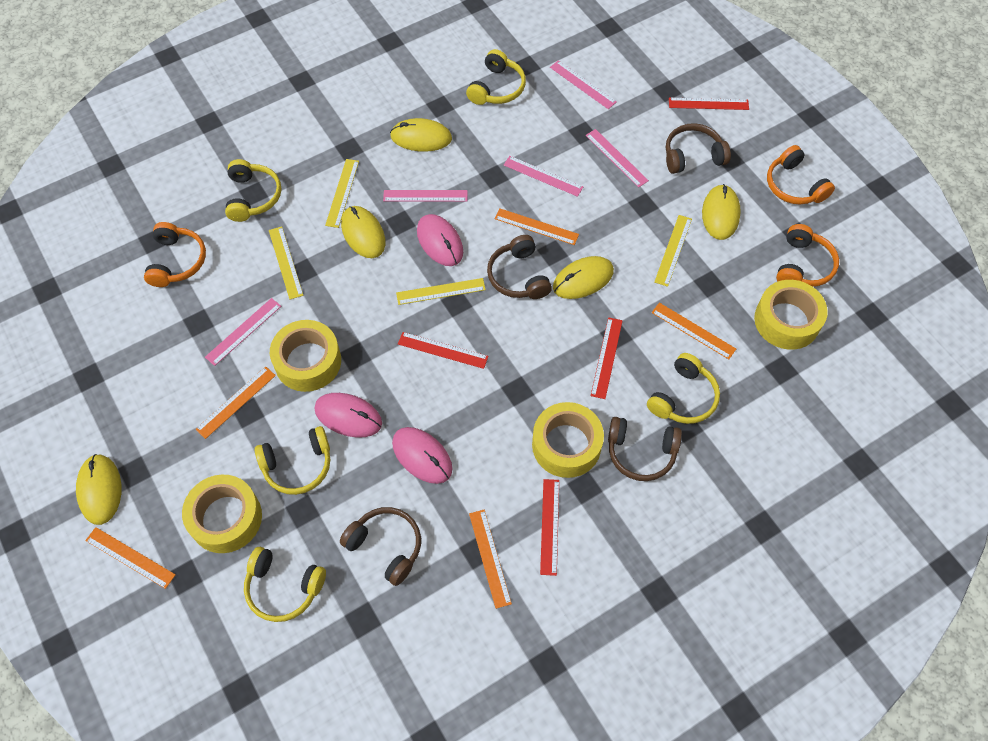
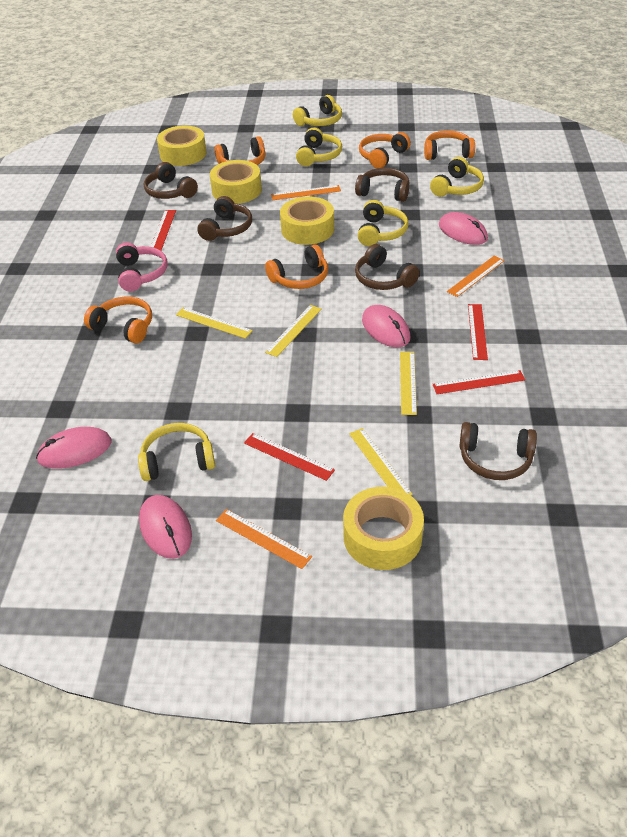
brown headphones: 4 -> 5
orange headphones: 3 -> 5
orange ruler: 5 -> 3
pink headphones: 0 -> 1
pink mouse: 3 -> 4
pink ruler: 5 -> 0
yellow mouse: 5 -> 0

